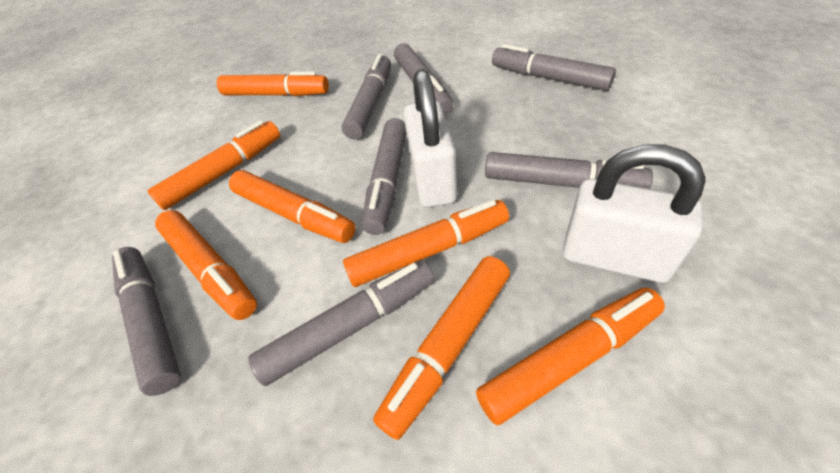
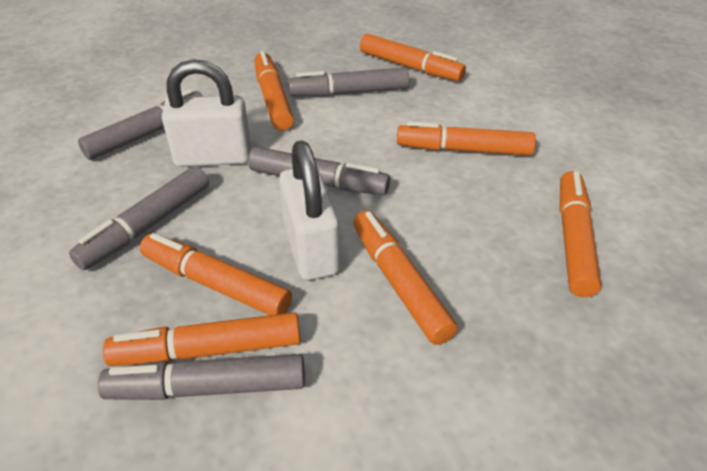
grey marker: 7 -> 5

